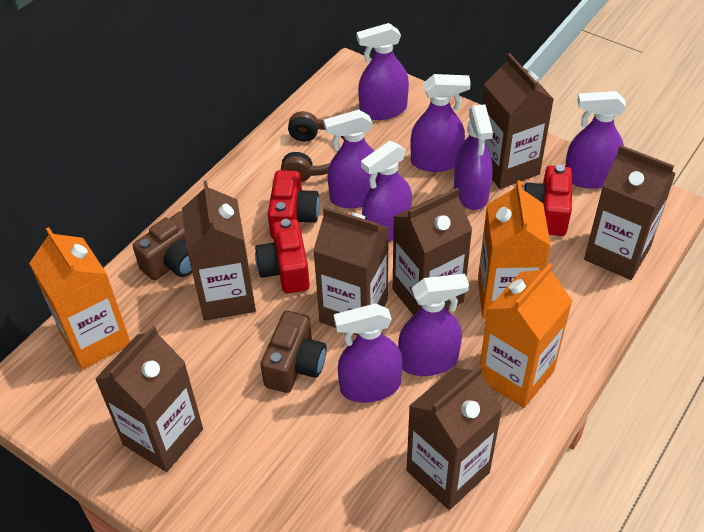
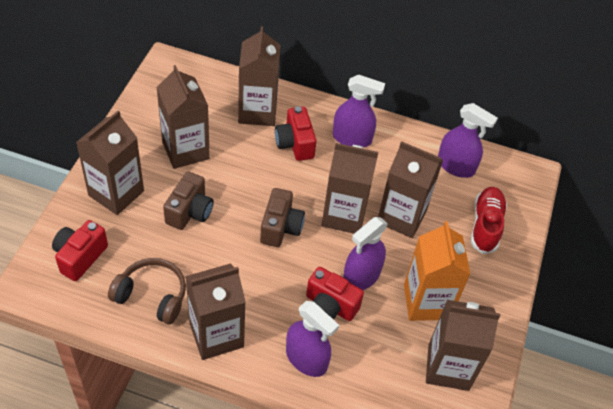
orange carton: 3 -> 1
purple spray bottle: 8 -> 4
red shoe: 0 -> 1

